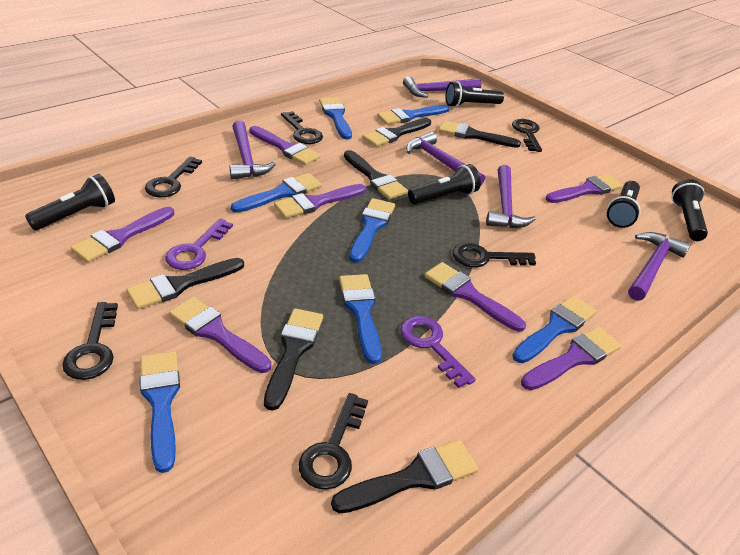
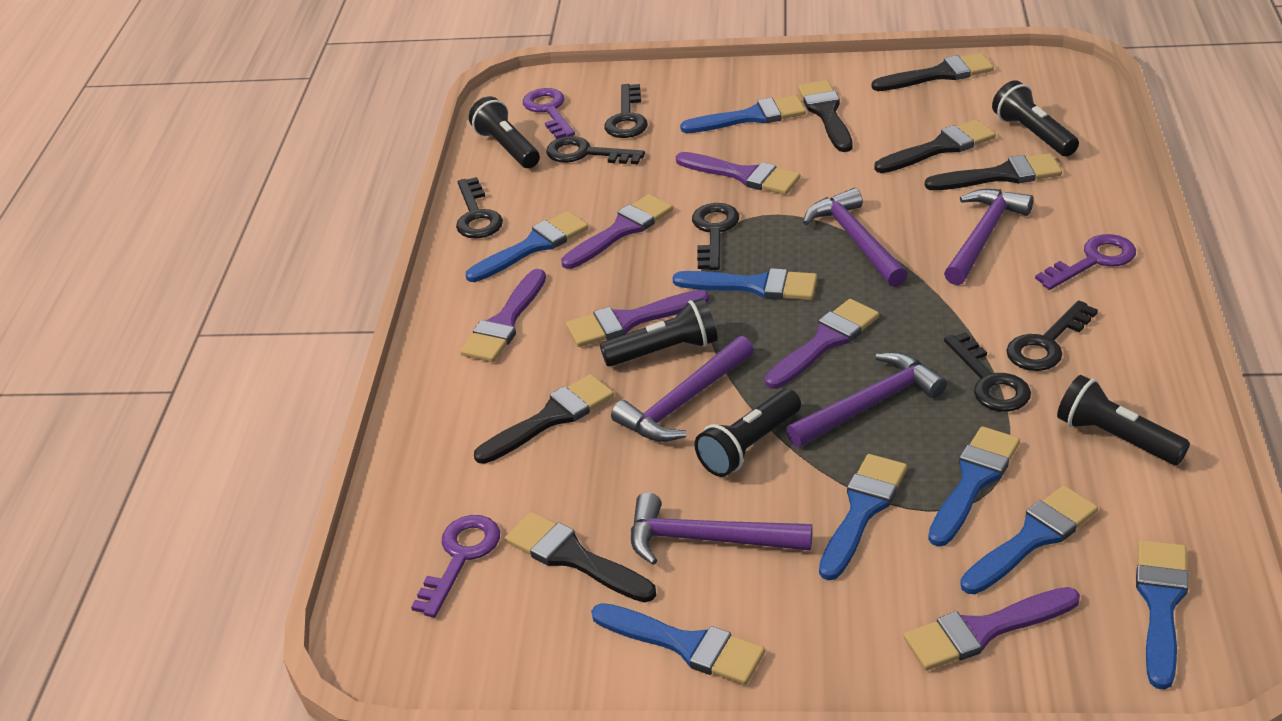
blue brush: 7 -> 8
purple brush: 7 -> 6
purple key: 2 -> 3

